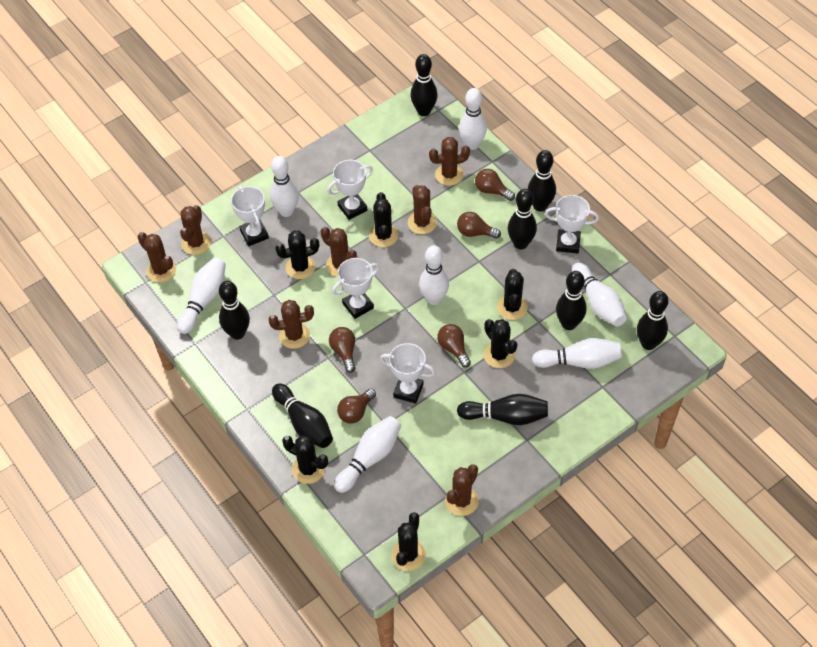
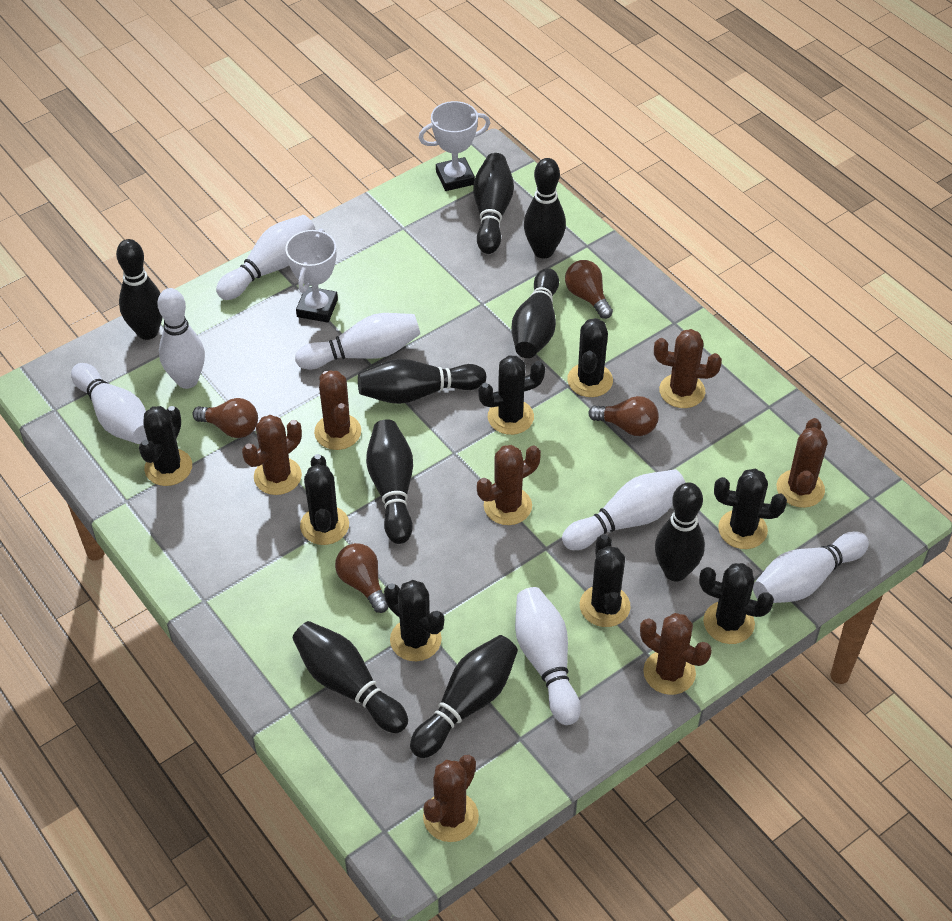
black bowling pin: 8 -> 9
black cactus: 6 -> 8
brown light bulb: 5 -> 4
white trophy: 5 -> 2

